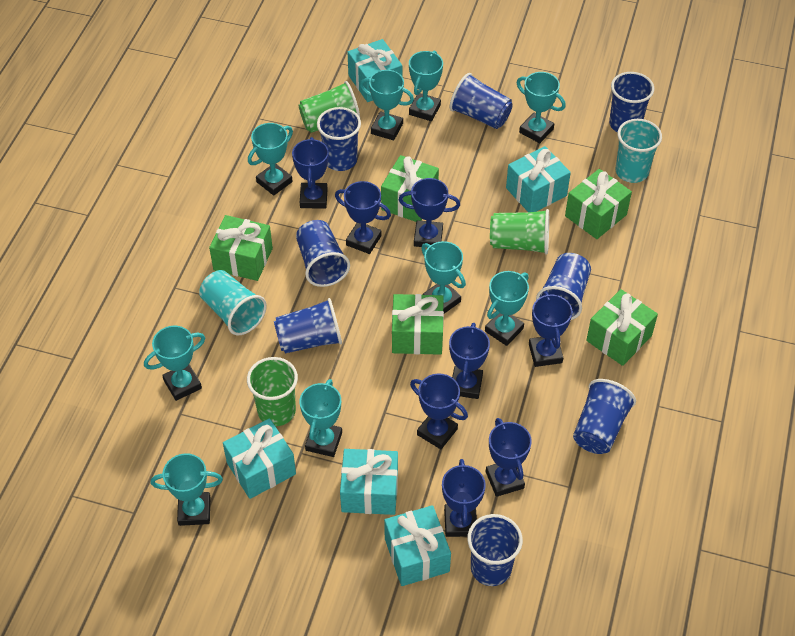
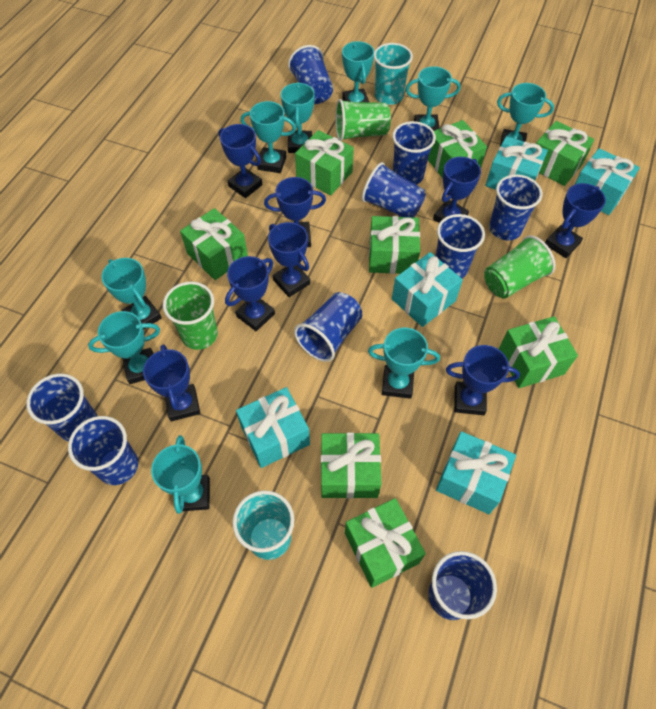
blue cup: 8 -> 9
green gift: 5 -> 8

